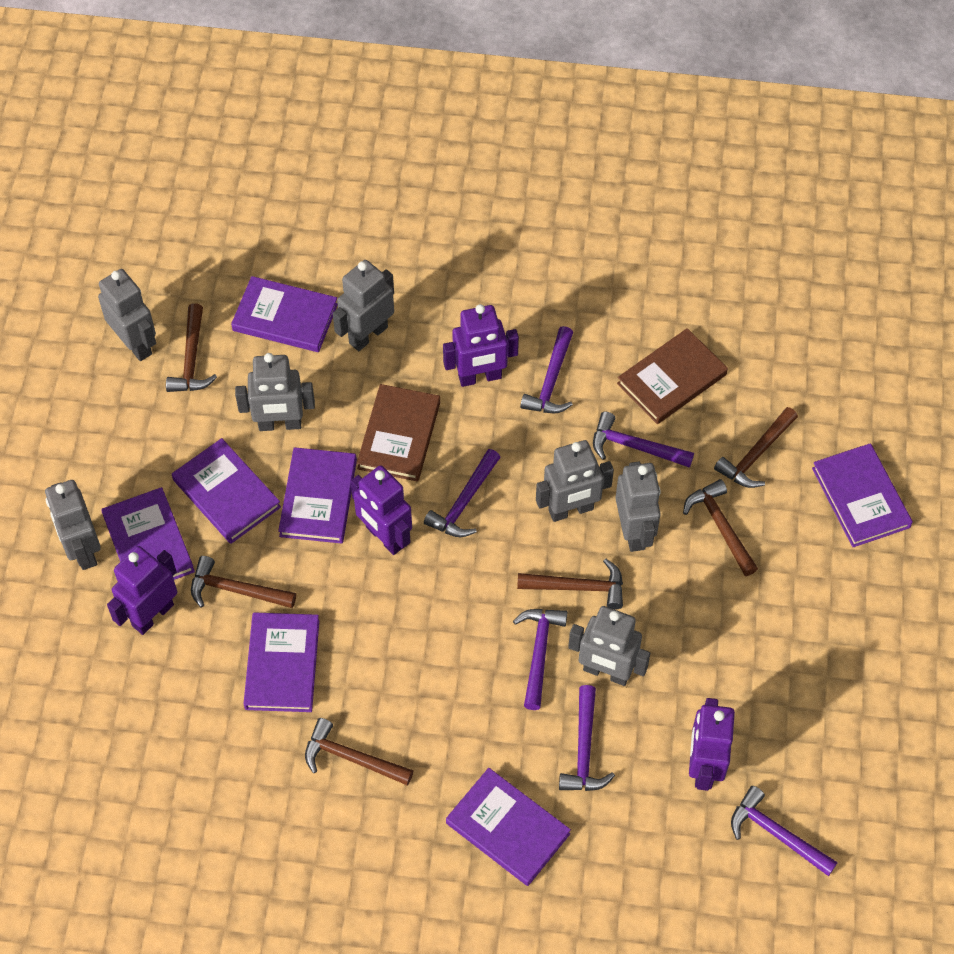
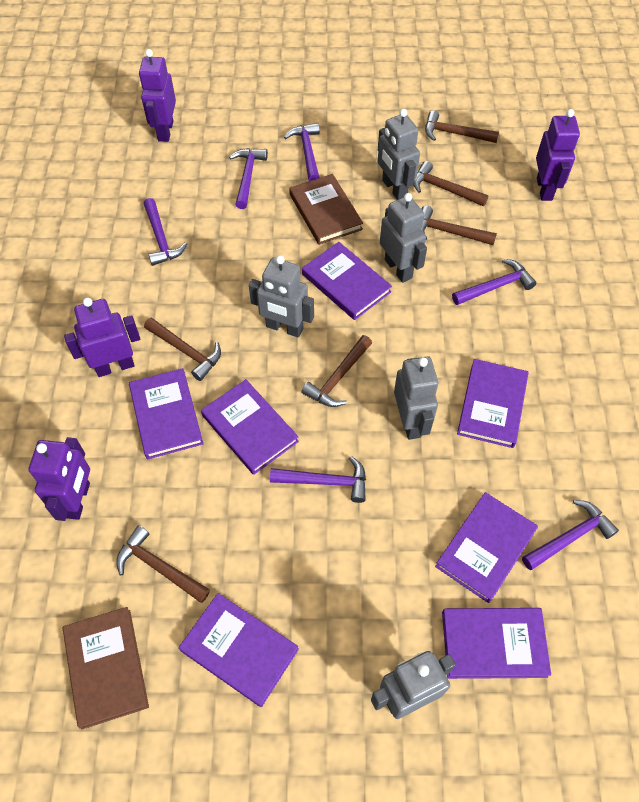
grey robot: 7 -> 5

